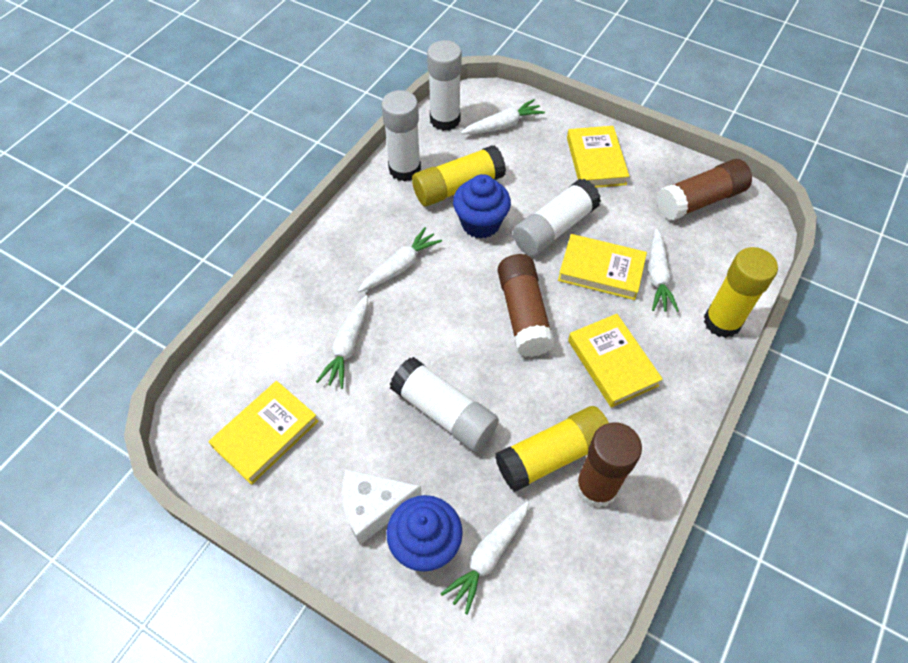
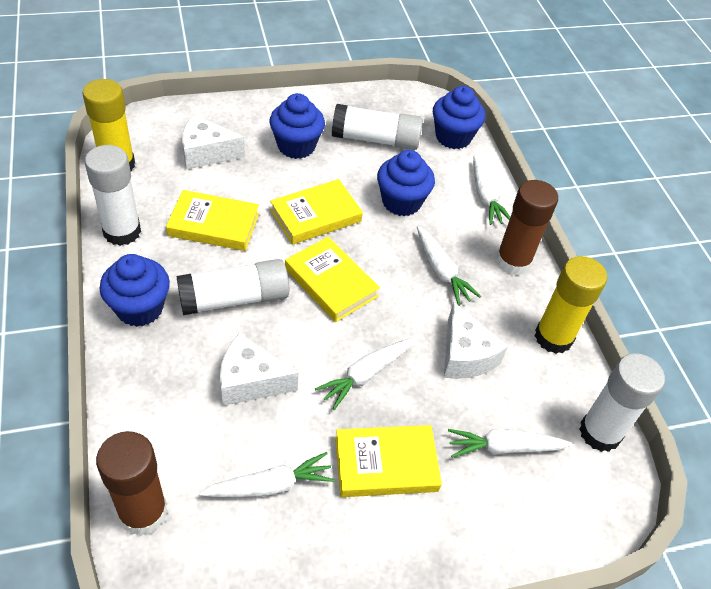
blue cupcake: 2 -> 4
brown glue stick: 3 -> 2
white cheese: 1 -> 3
yellow glue stick: 3 -> 2

